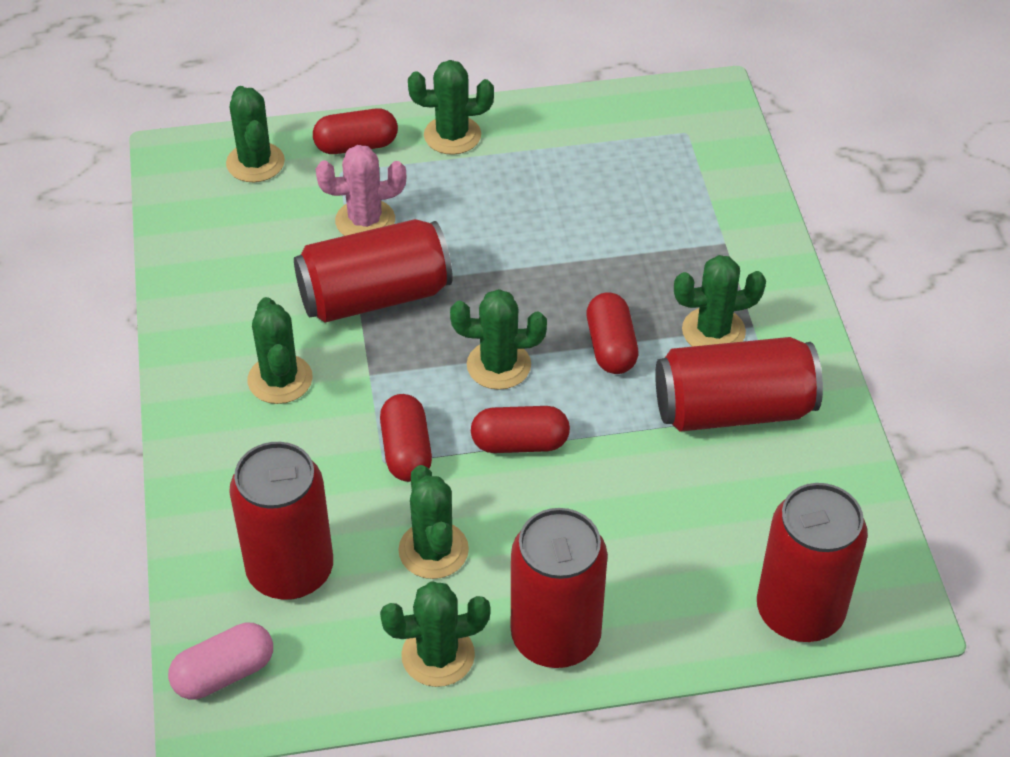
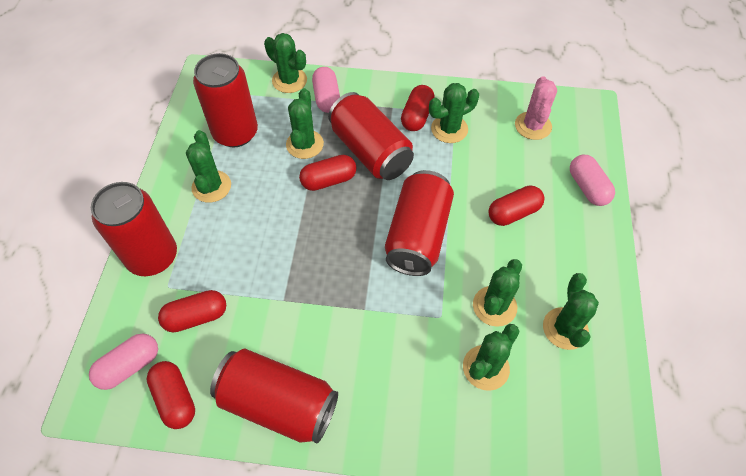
pink capsule: 1 -> 3
red capsule: 4 -> 5

